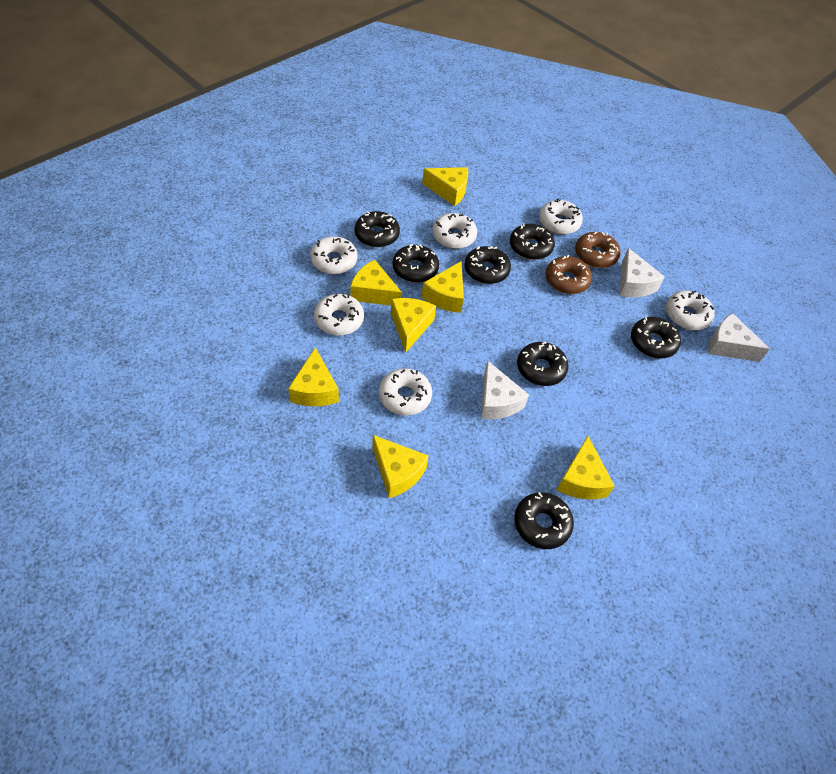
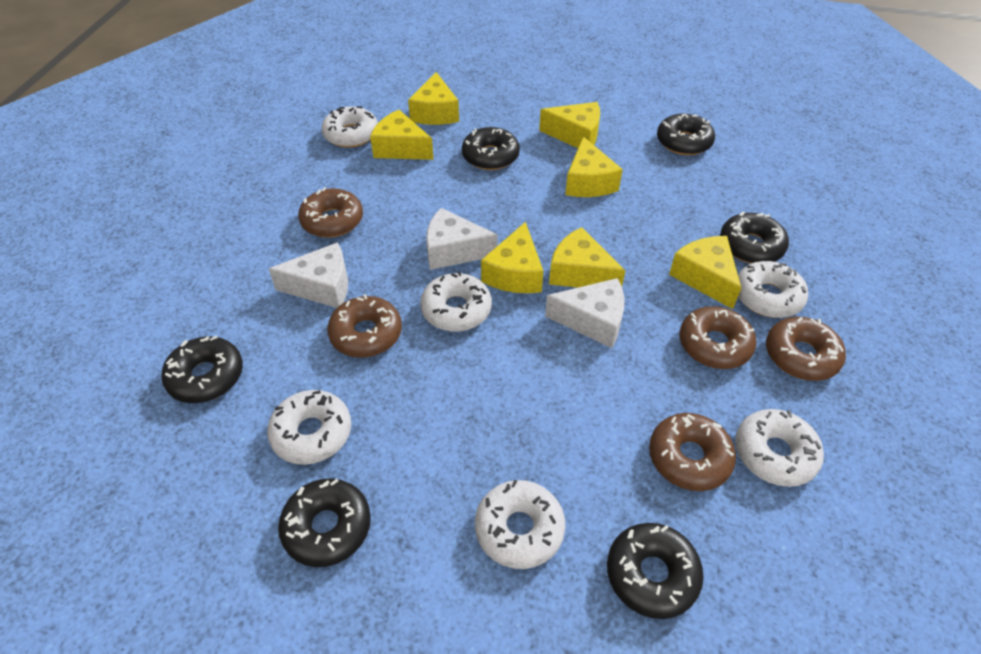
black donut: 7 -> 6
brown donut: 2 -> 5

